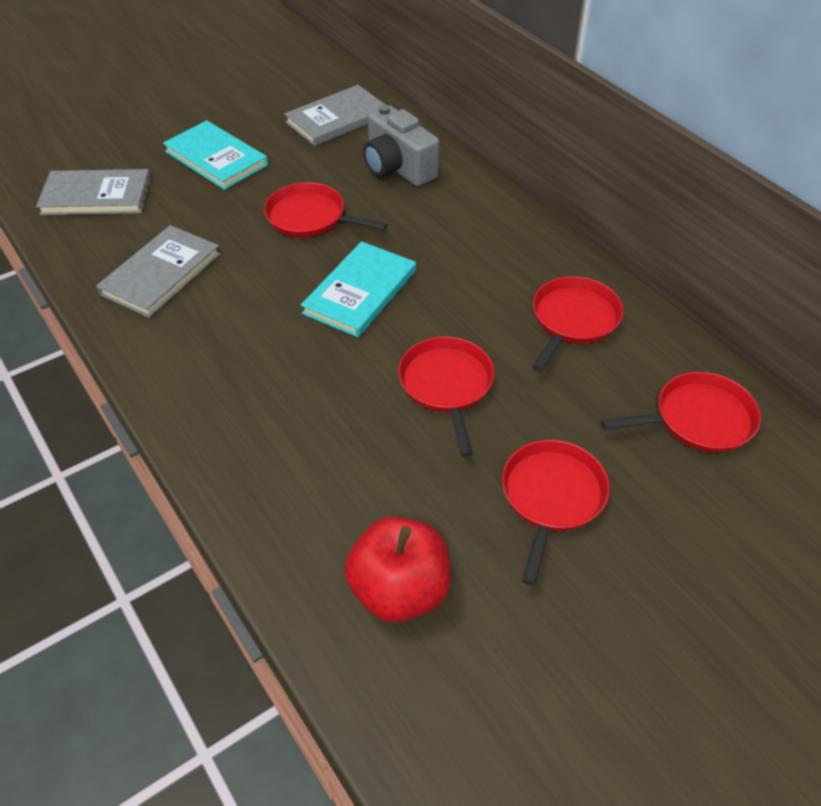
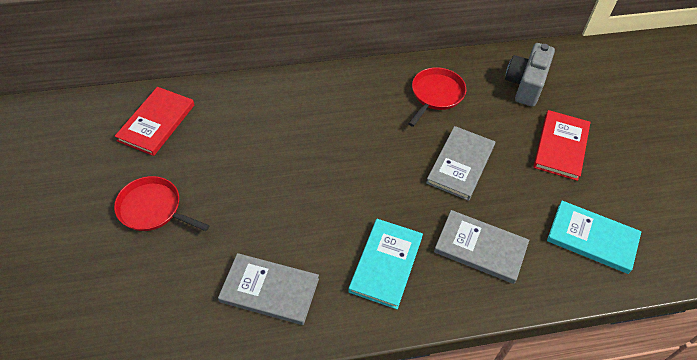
red apple: 1 -> 0
red book: 0 -> 2
red pan: 5 -> 2

